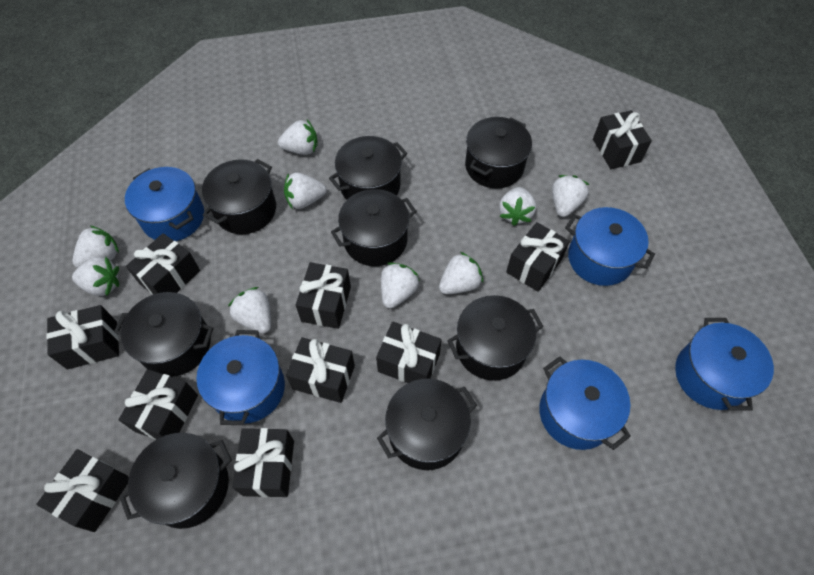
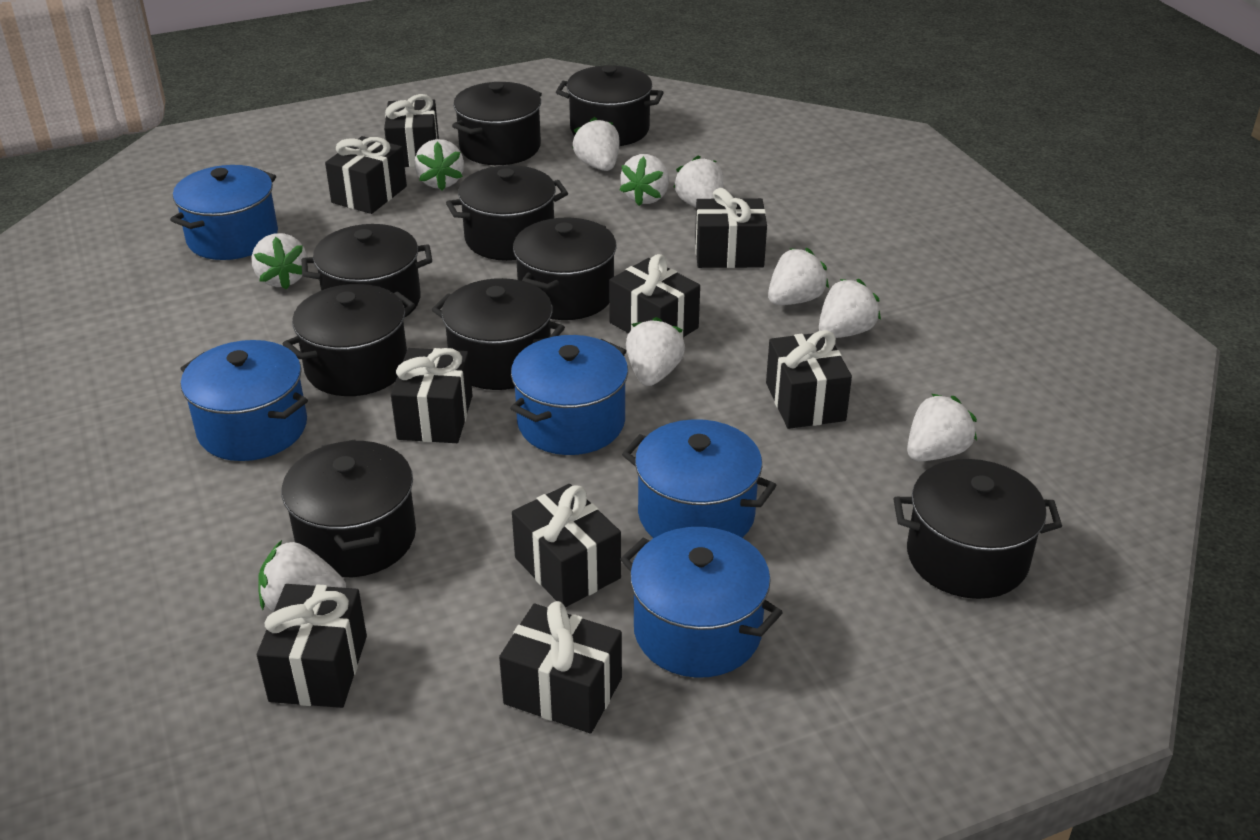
black gift: 10 -> 9
black pot: 8 -> 9
white strawberry: 9 -> 10

